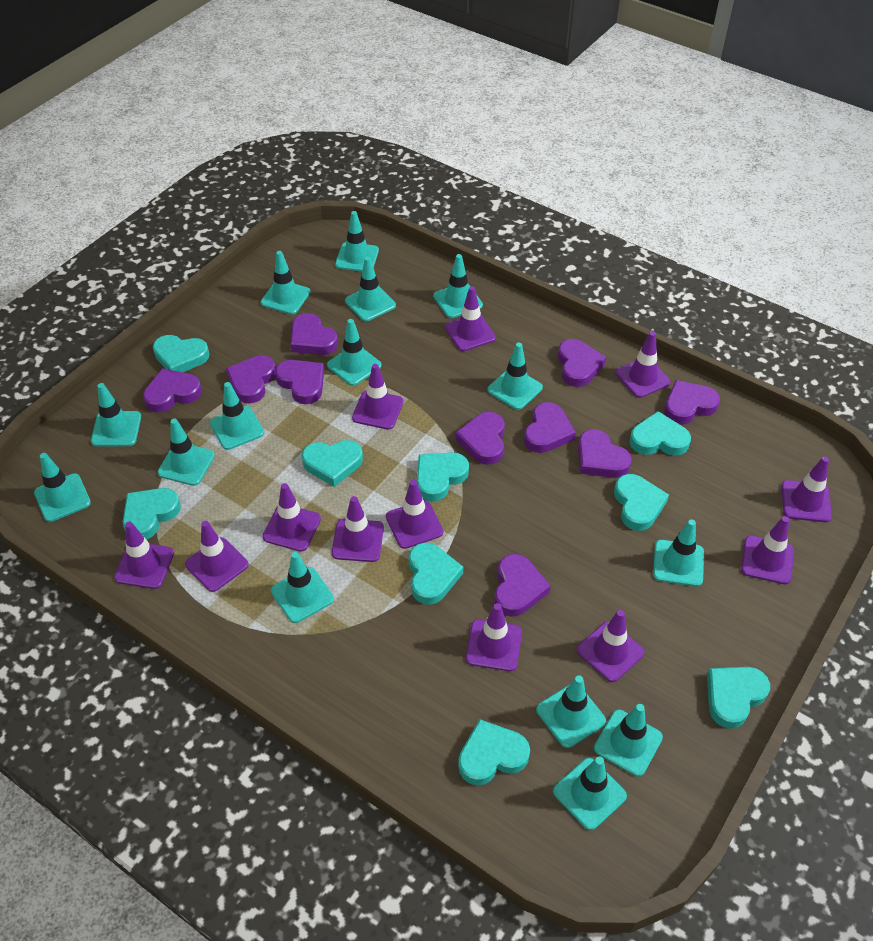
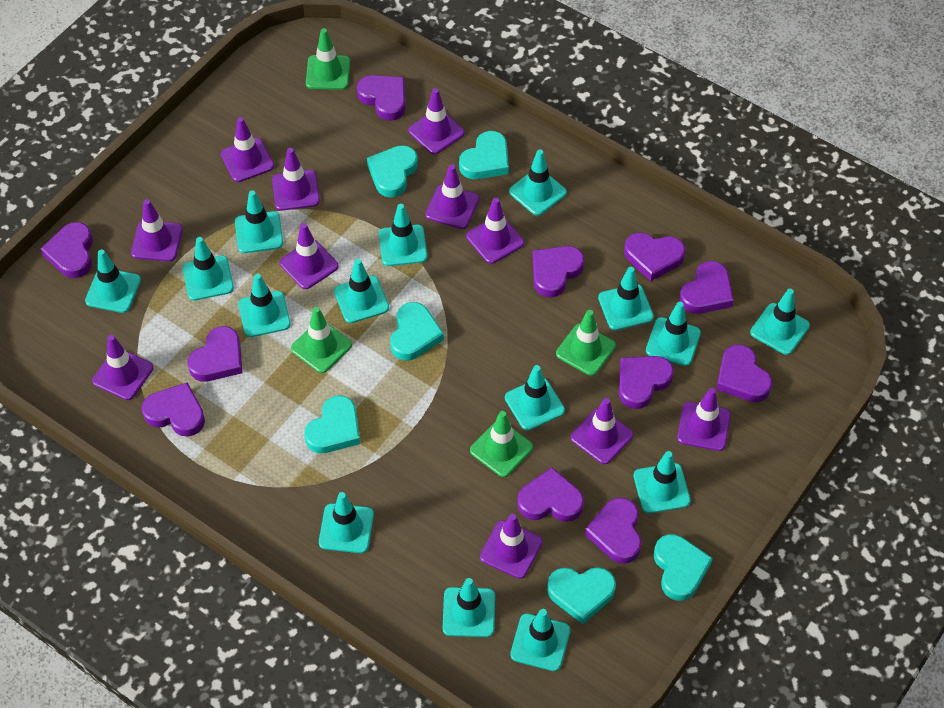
green traffic cone: 0 -> 4
purple heart: 10 -> 11
purple traffic cone: 12 -> 11
turquoise heart: 9 -> 6

